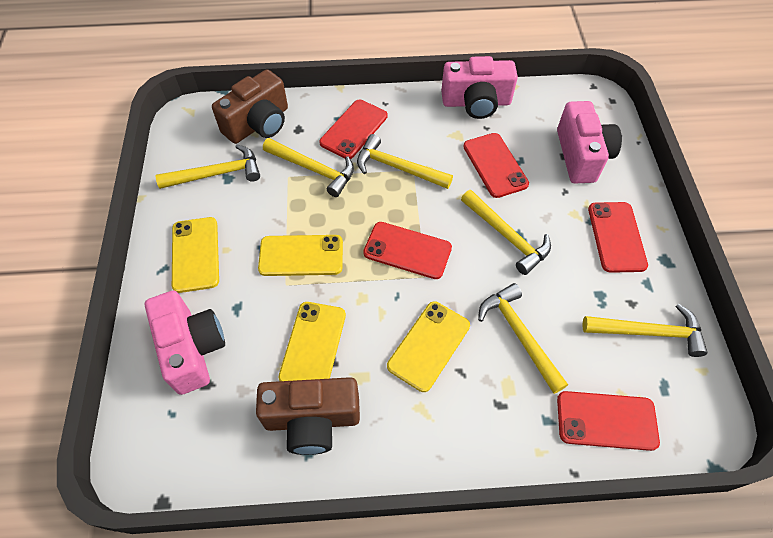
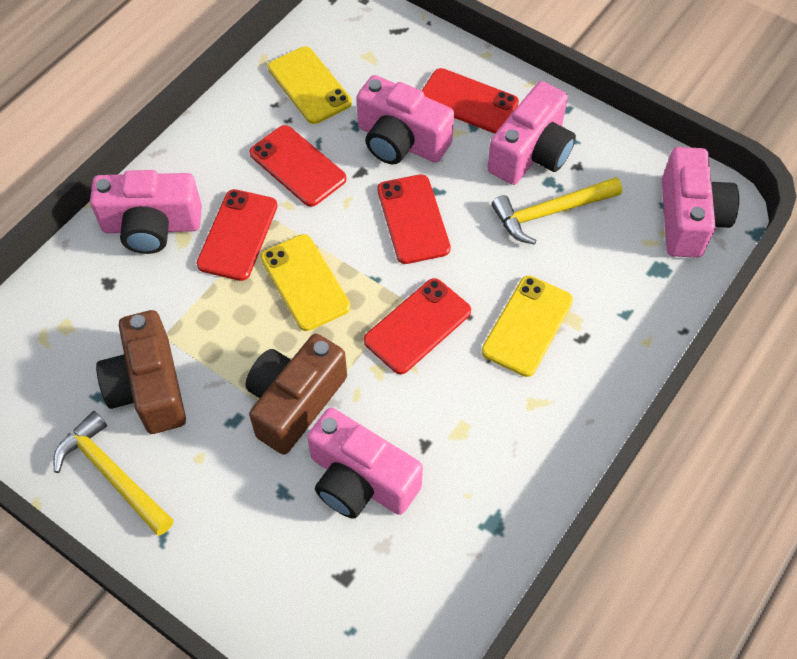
pink camera: 3 -> 5
yellow hammer: 6 -> 2
yellow phone: 4 -> 3

